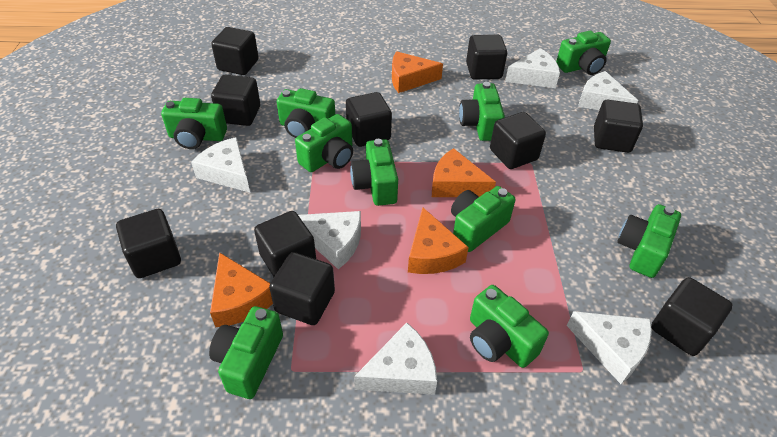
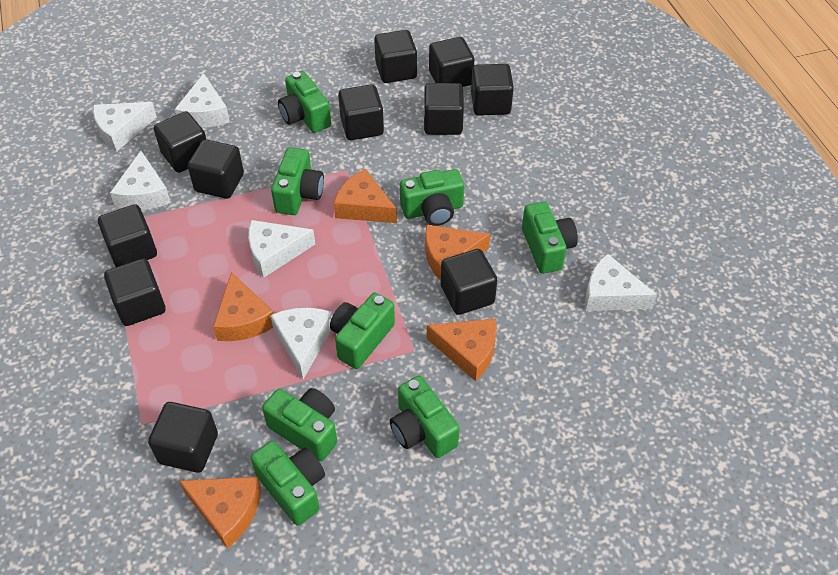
black cube: 10 -> 11
green camera: 10 -> 8
orange cheese: 4 -> 5

